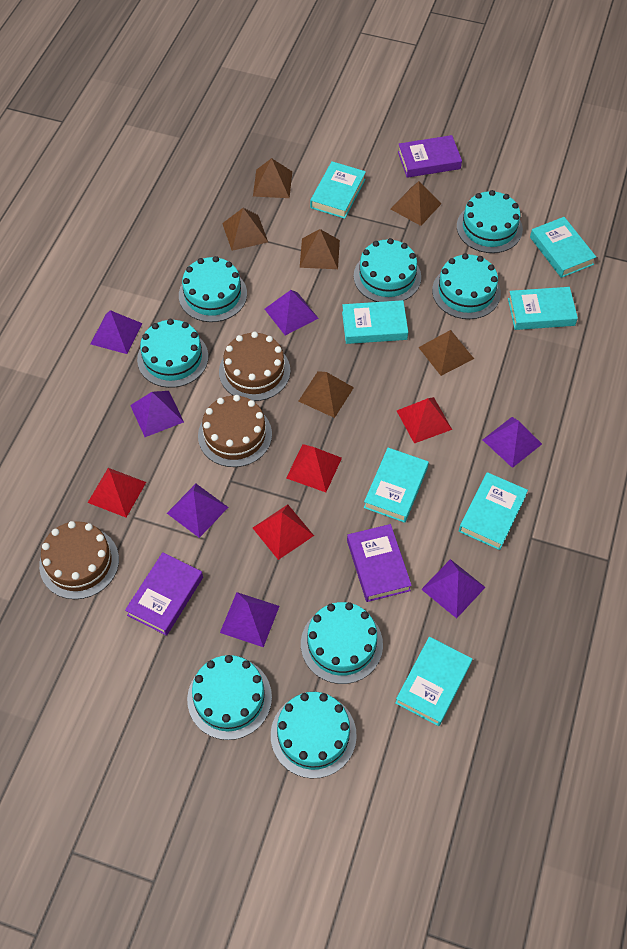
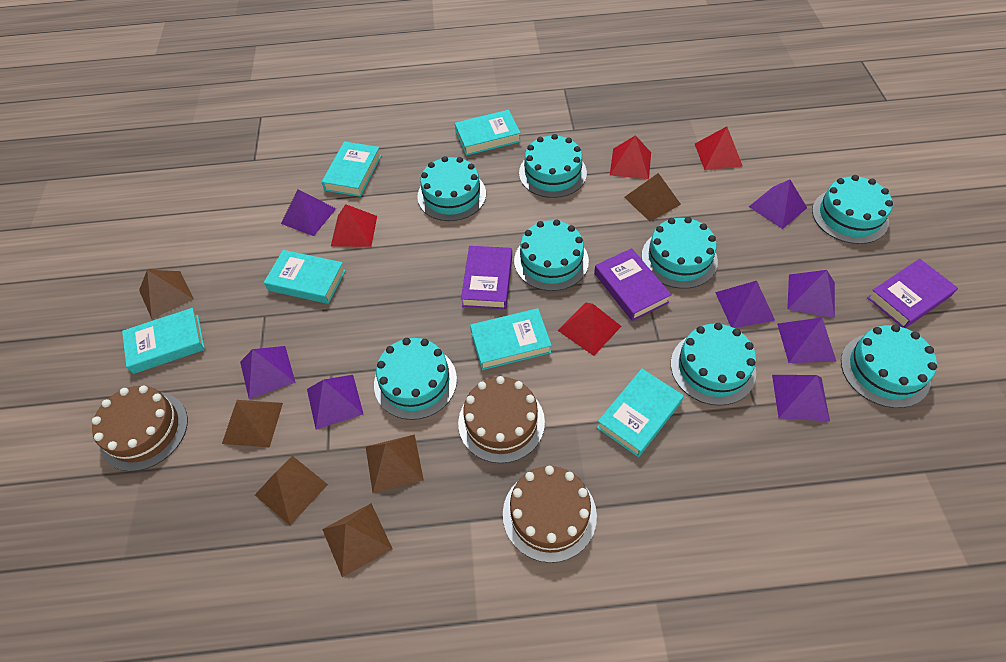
purple pyramid: 7 -> 8
turquoise book: 7 -> 6

